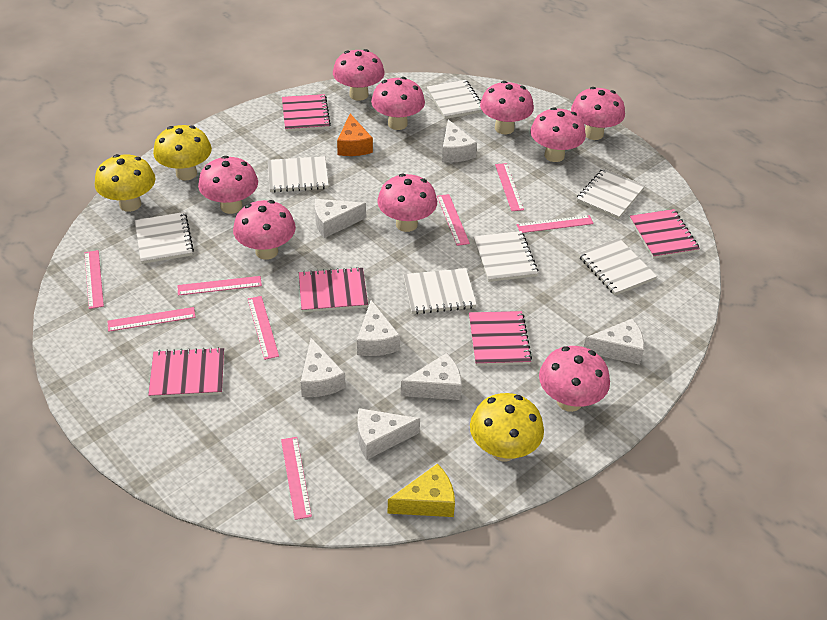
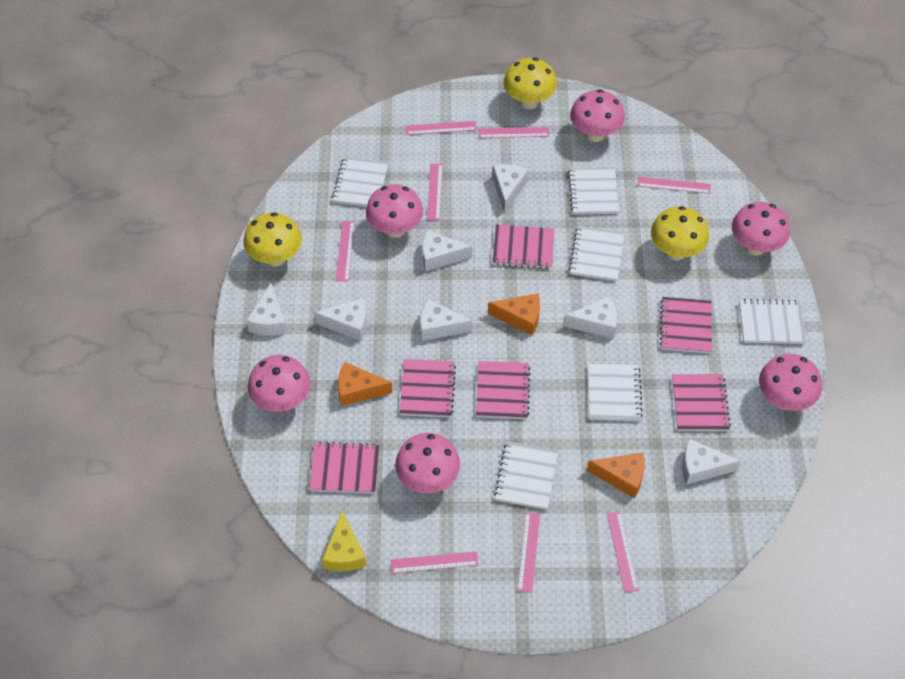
orange cheese: 1 -> 3
pink mushroom: 9 -> 6
pink notebook: 5 -> 6
white notebook: 7 -> 6

